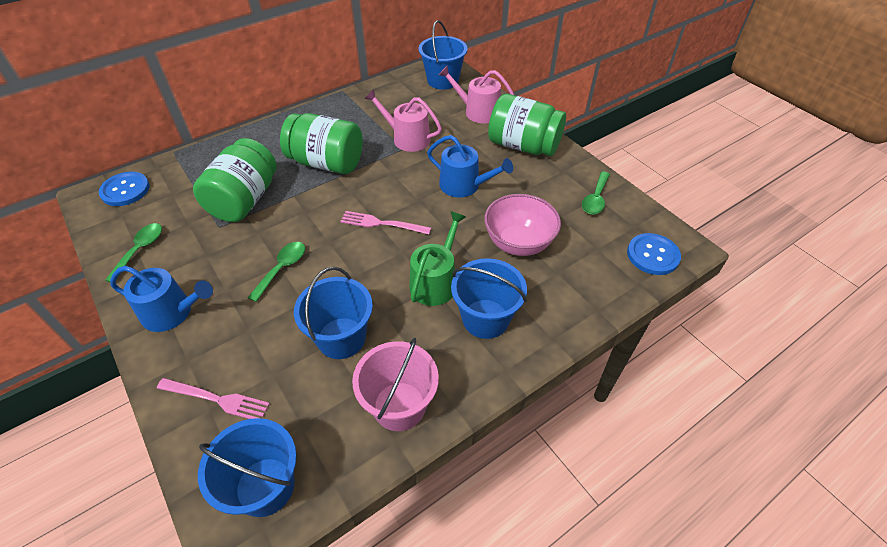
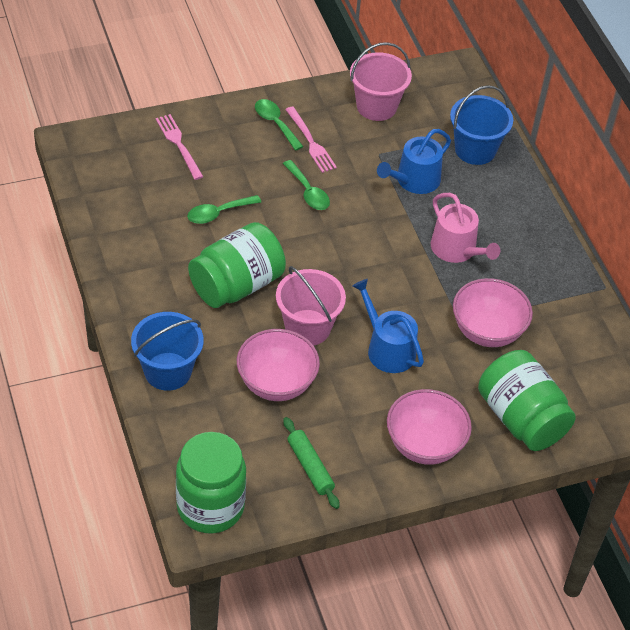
blue bucket: 4 -> 2
blue button: 2 -> 0
green rolling pin: 0 -> 1
green watering can: 1 -> 0
pink bowl: 1 -> 3
pink bucket: 1 -> 2
pink watering can: 2 -> 1

